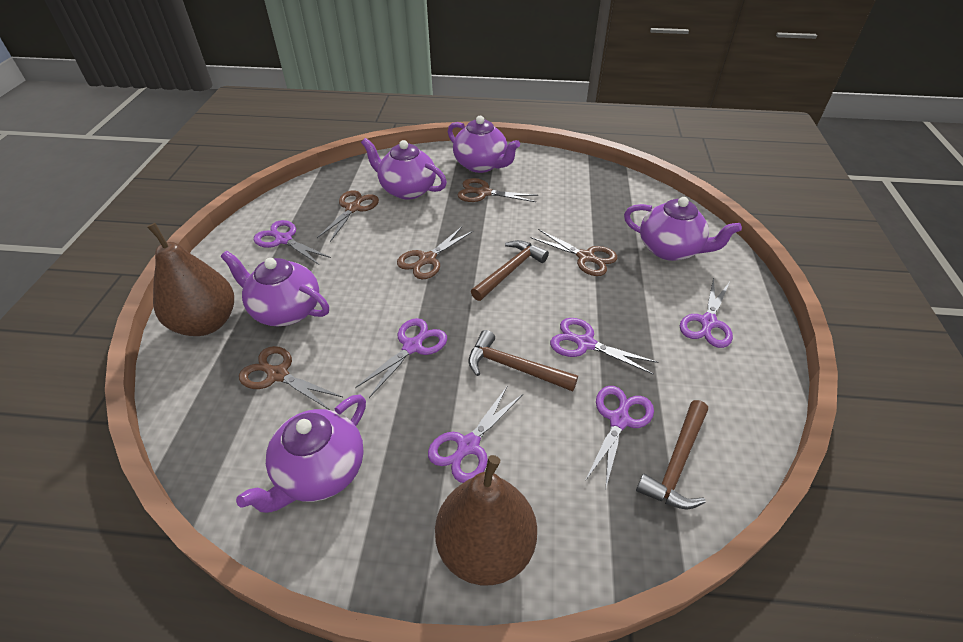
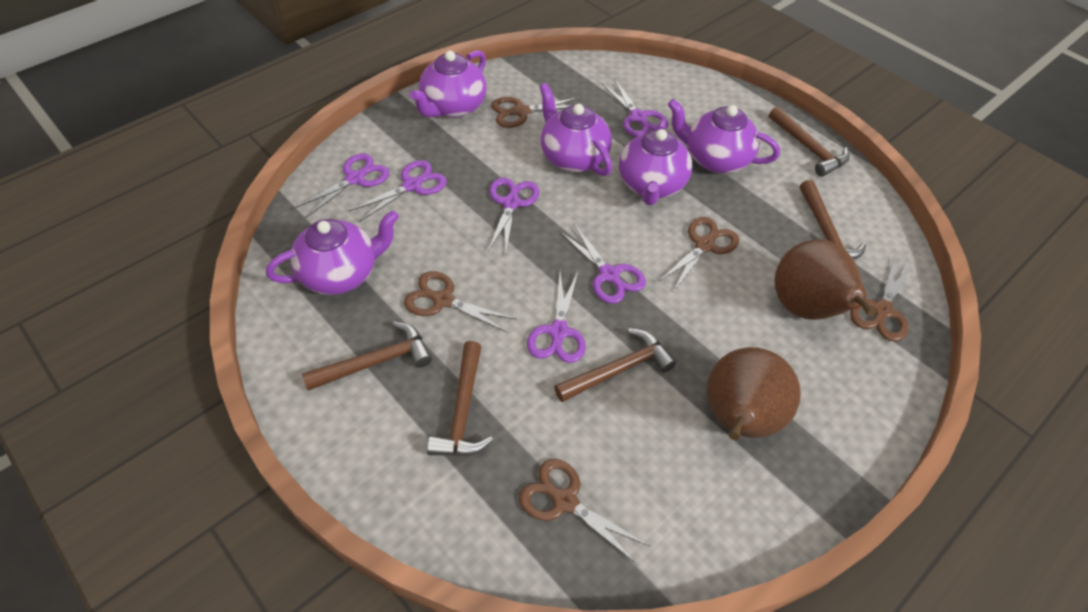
brown hammer: 3 -> 5

